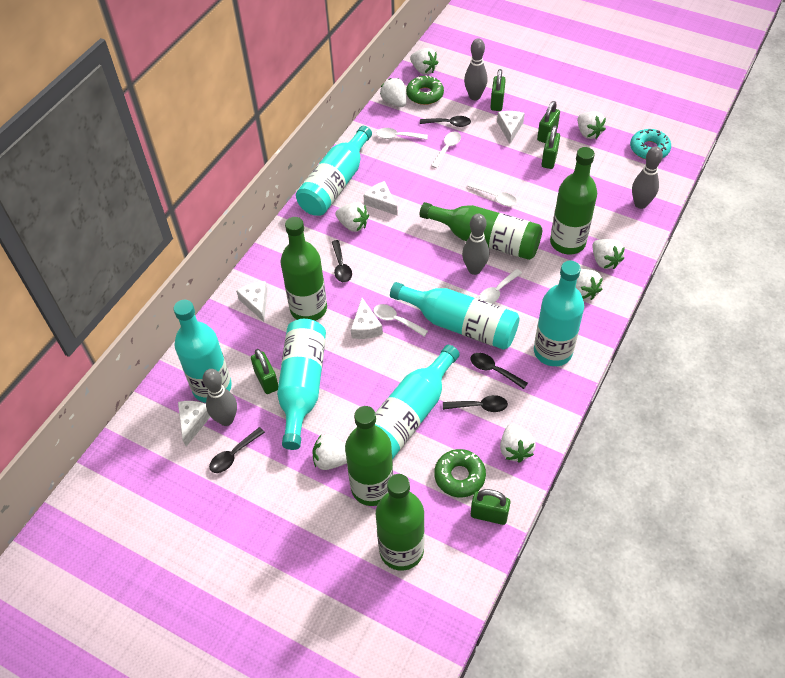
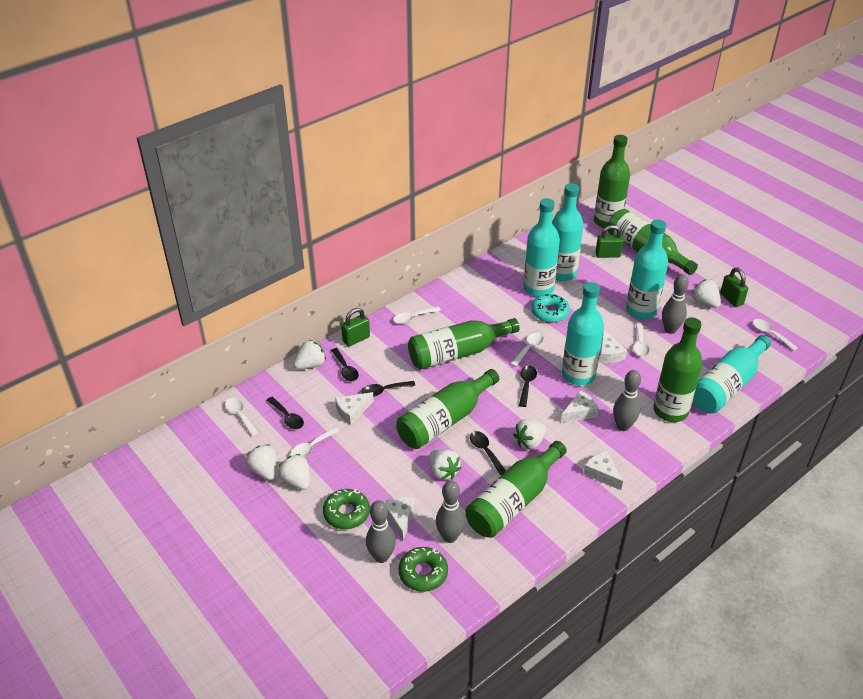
green bottle: 5 -> 6
green padlock: 5 -> 3
turquoise bottle: 6 -> 5
white spoon: 5 -> 6
white strawberry: 8 -> 6

